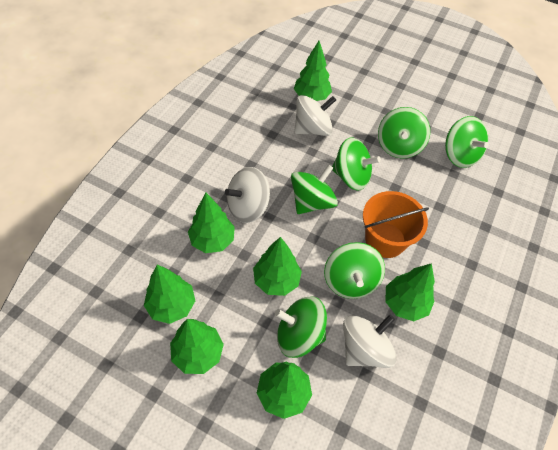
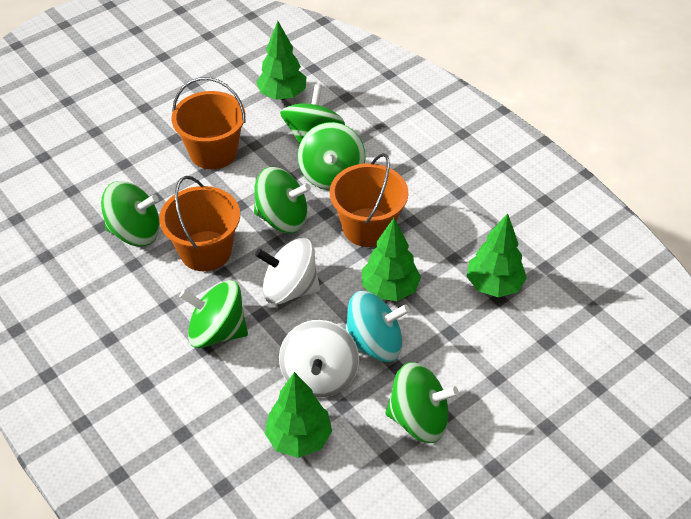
green tree: 7 -> 4
orange bucket: 1 -> 3
turquoise spinning top: 0 -> 1
white spinning top: 3 -> 2

